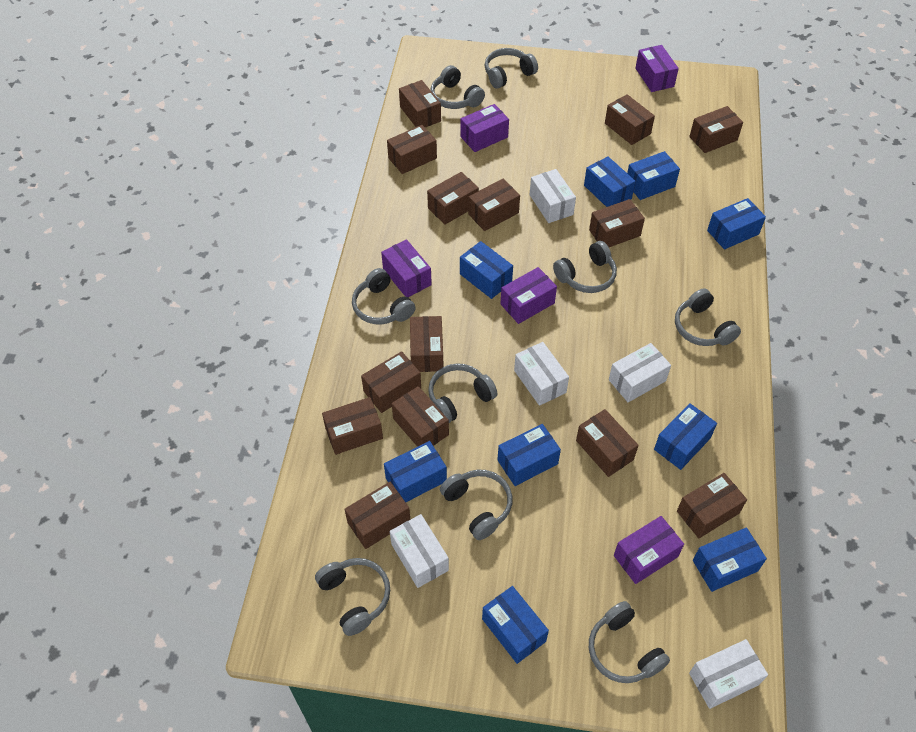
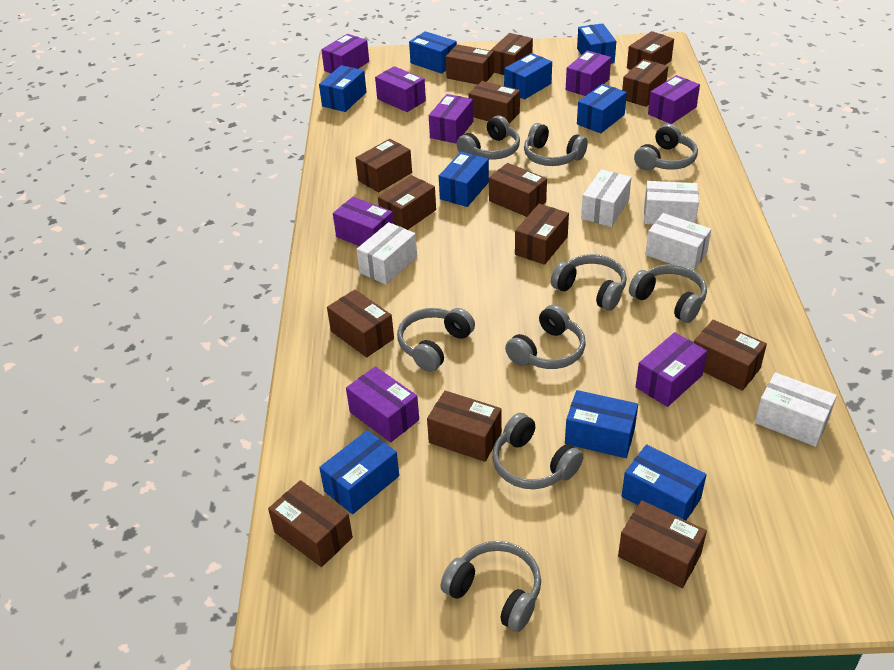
purple box: 5 -> 8

